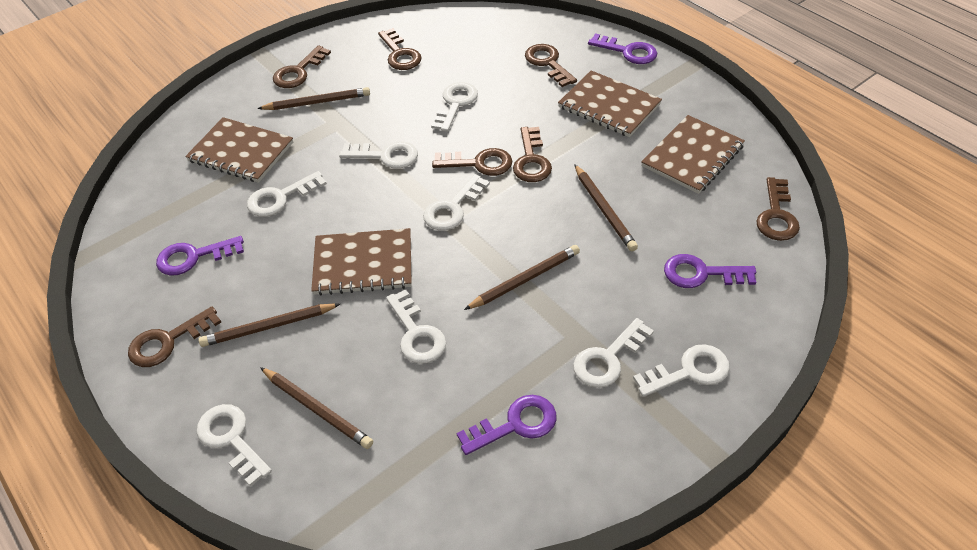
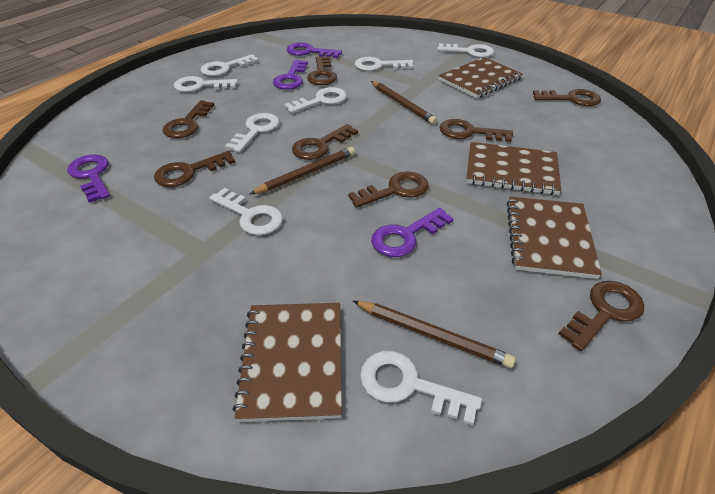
brown key: 7 -> 8
brown pencil: 5 -> 3

